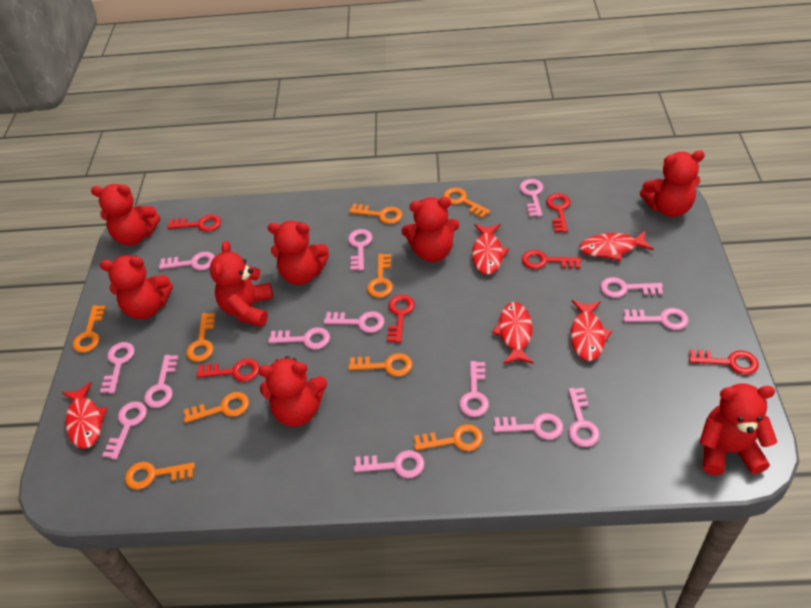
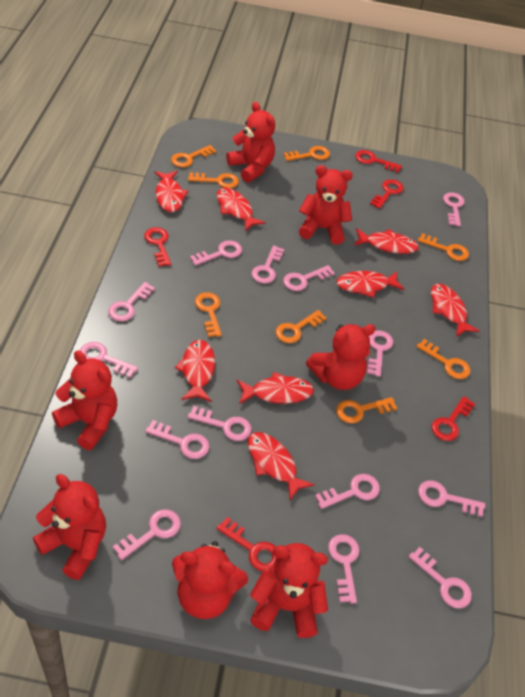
orange key: 9 -> 8
red fish: 5 -> 8
red key: 6 -> 5
red teddy bear: 8 -> 7

